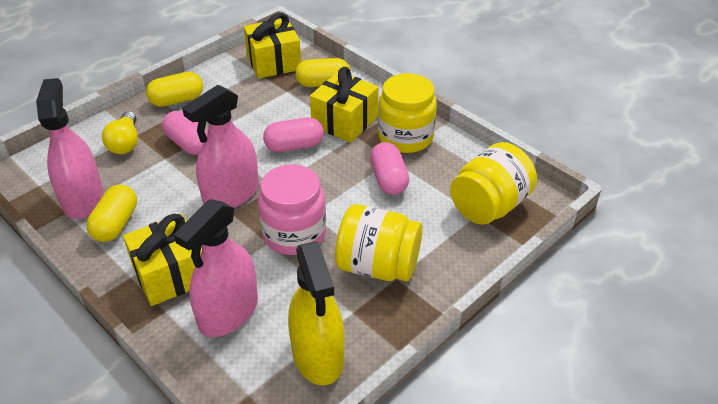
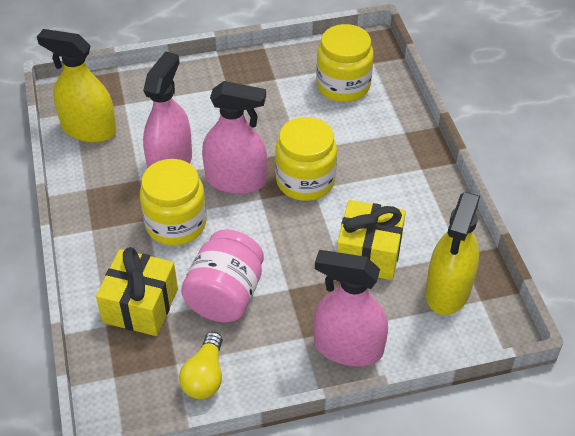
pink capsule: 3 -> 0
yellow capsule: 3 -> 0
yellow gift: 3 -> 2
yellow spray bottle: 1 -> 2

